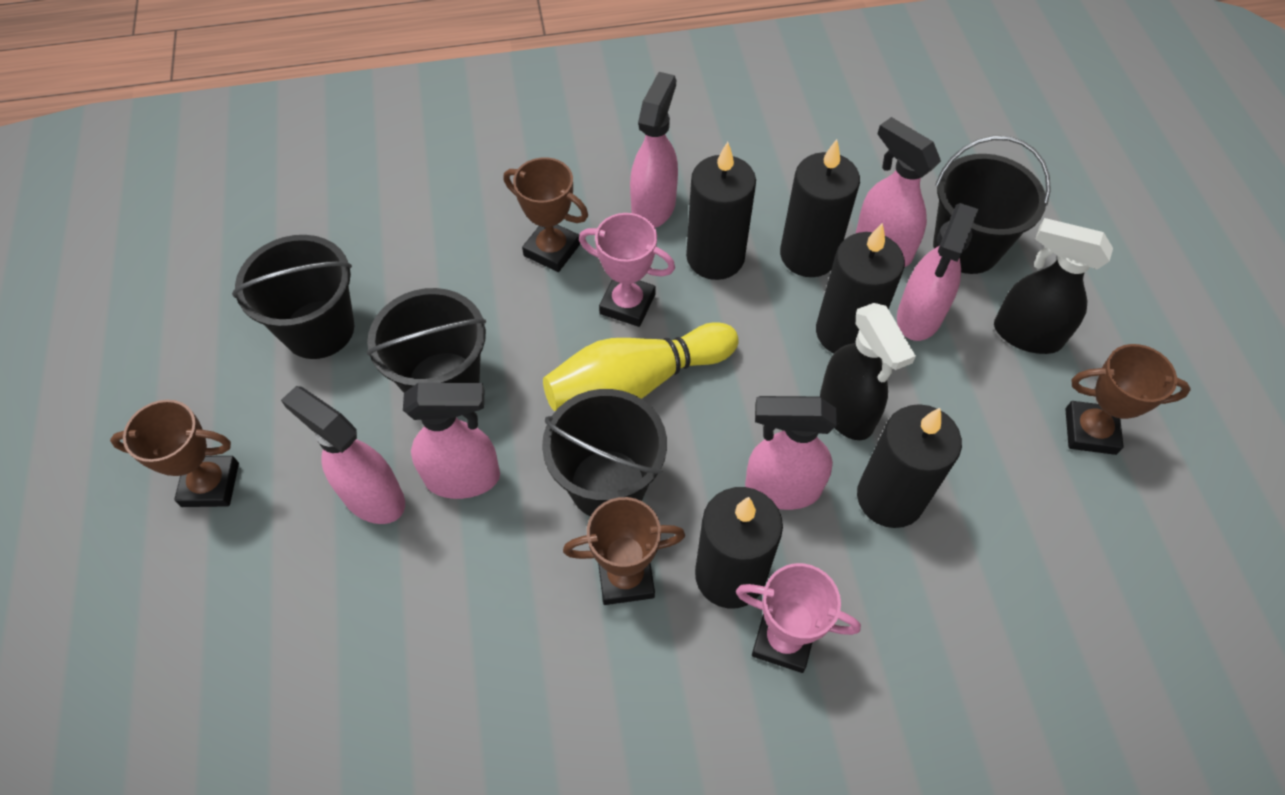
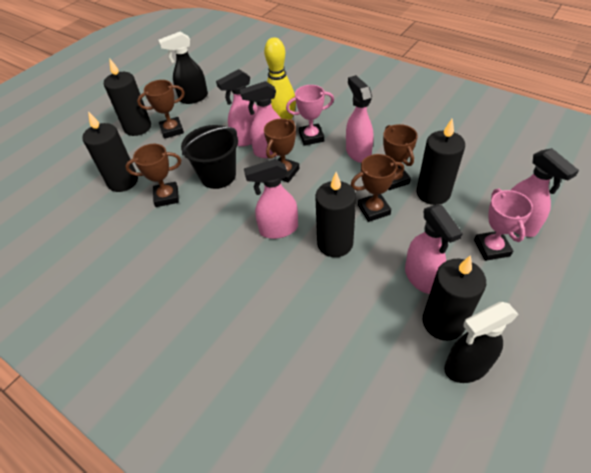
black bucket: 4 -> 1
brown trophy: 4 -> 5

